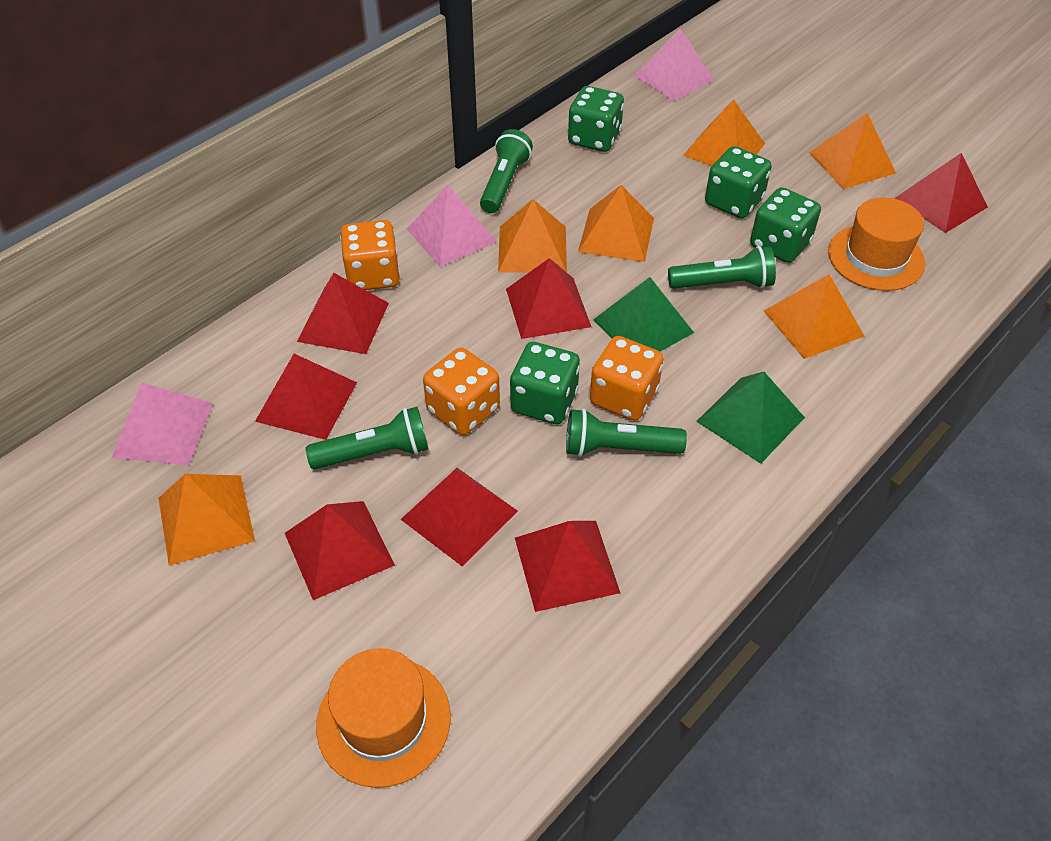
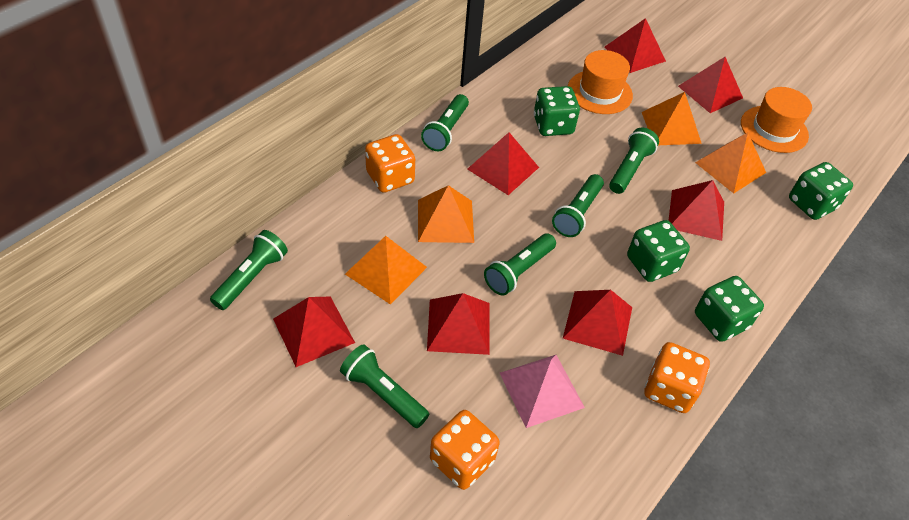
green flashlight: 4 -> 6
green pyramid: 2 -> 0
orange pyramid: 6 -> 4
pink pyramid: 3 -> 1

